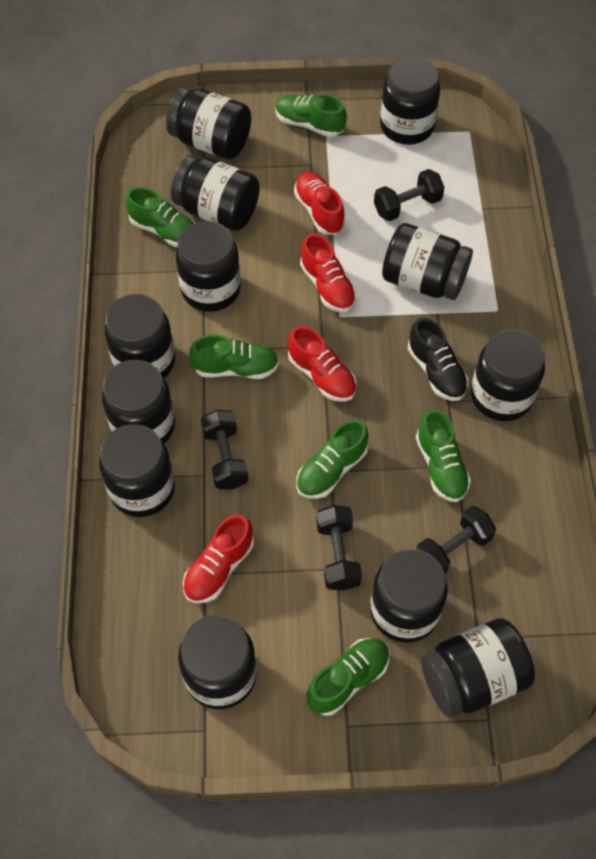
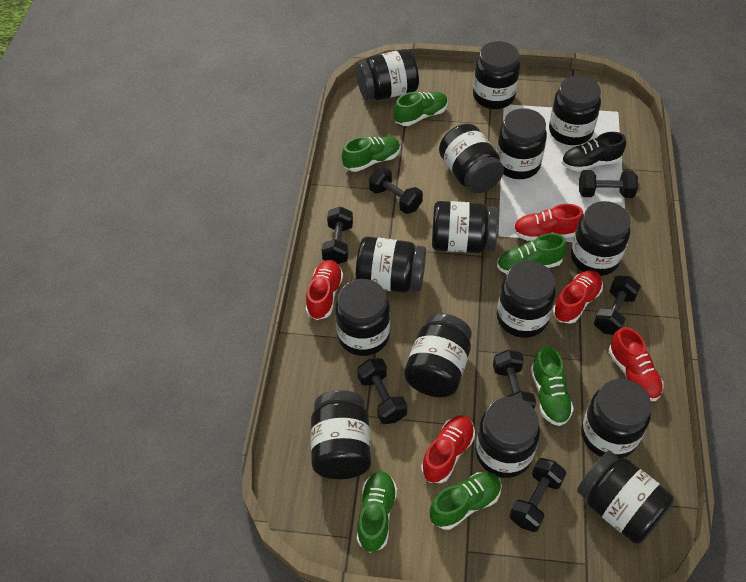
black dumbbell: 4 -> 7
black jar: 12 -> 15
red shoe: 4 -> 5

